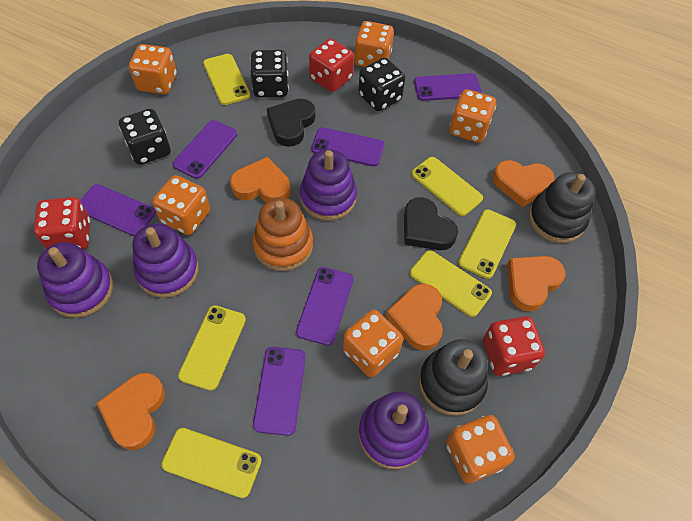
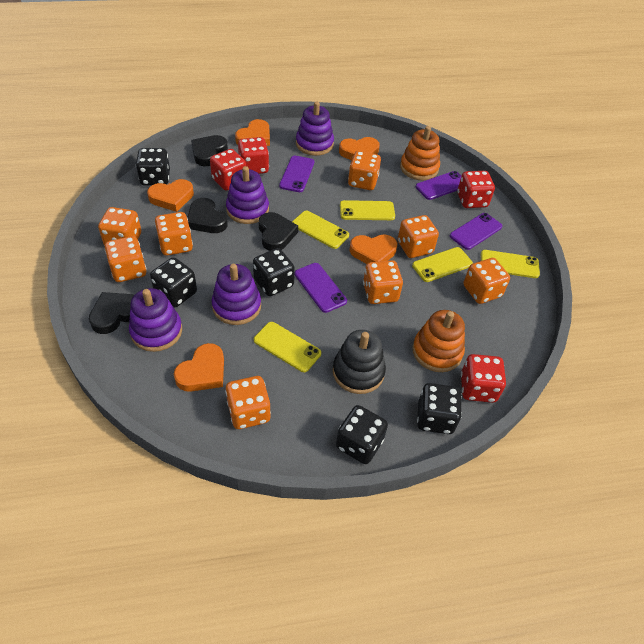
black dice: 3 -> 5
black heart: 2 -> 4
black stacking toy: 2 -> 1
orange dice: 6 -> 8
orange stacking toy: 1 -> 2
purple phone: 6 -> 4
red dice: 3 -> 4
yellow phone: 6 -> 5

